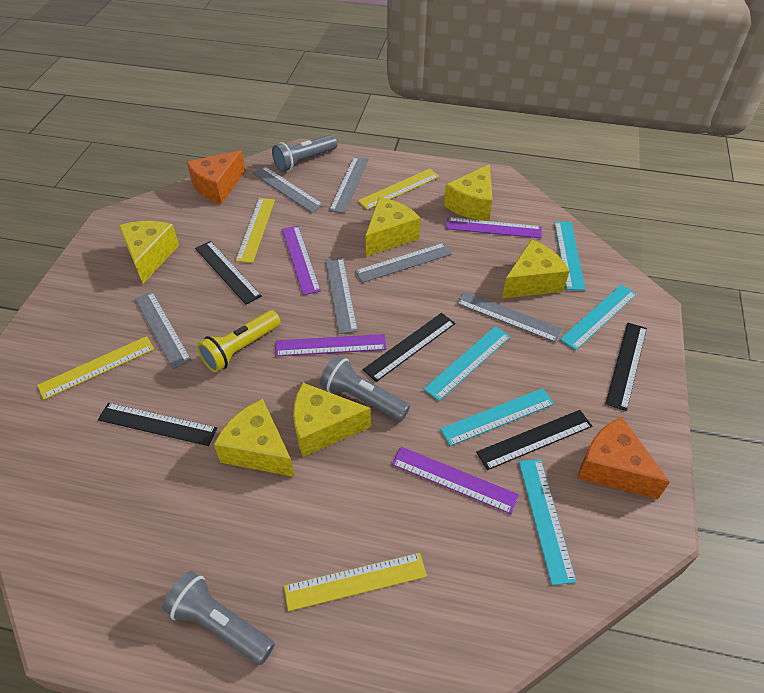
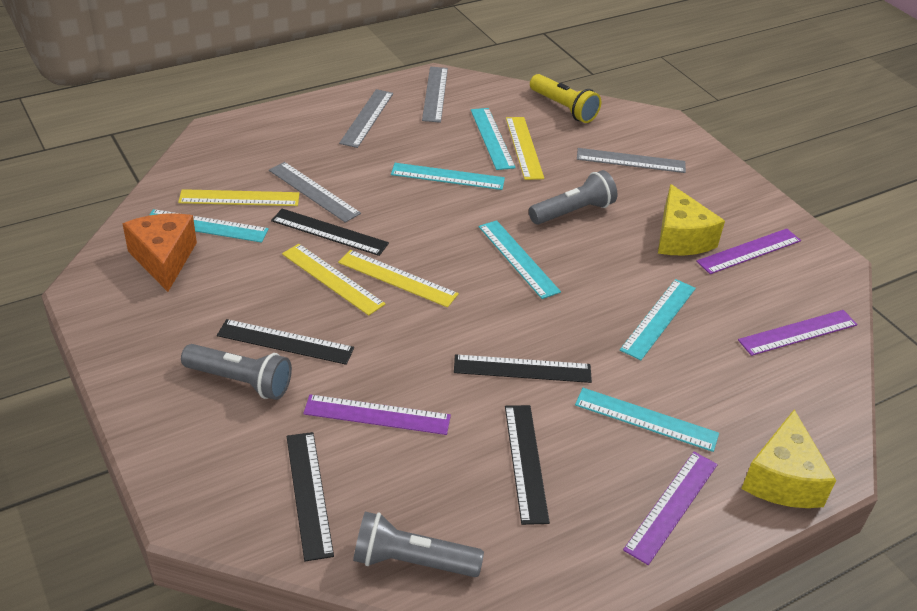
grey ruler: 6 -> 4
orange cheese: 2 -> 1
turquoise ruler: 5 -> 6
yellow cheese: 6 -> 2

